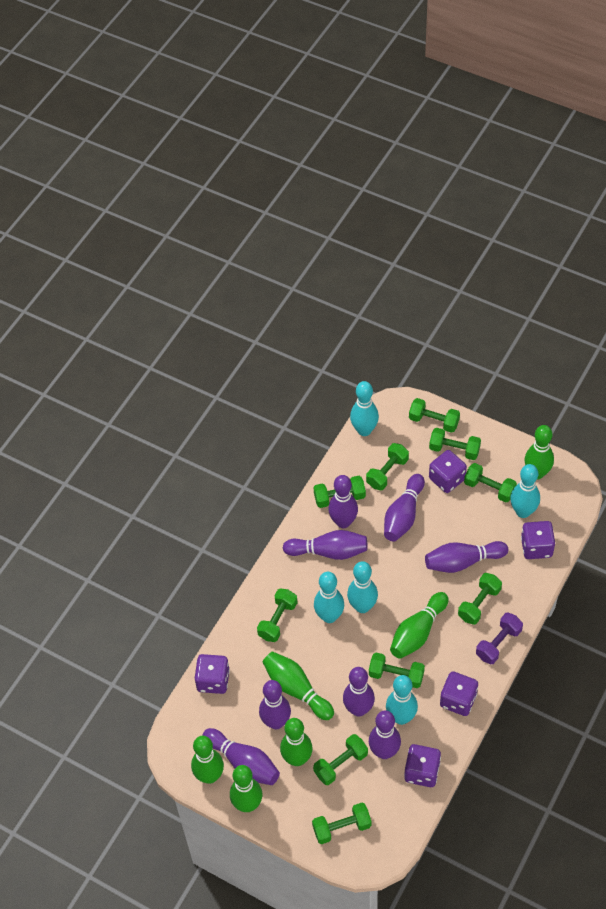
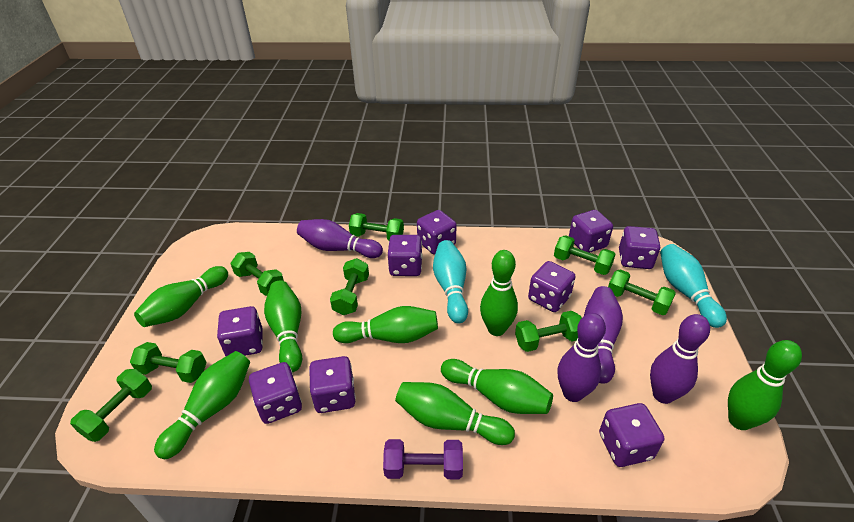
green bowling pin: 6 -> 8
green dumbbell: 10 -> 8
purple bowling pin: 8 -> 4
purple dice: 5 -> 9
turquoise bowling pin: 5 -> 2

